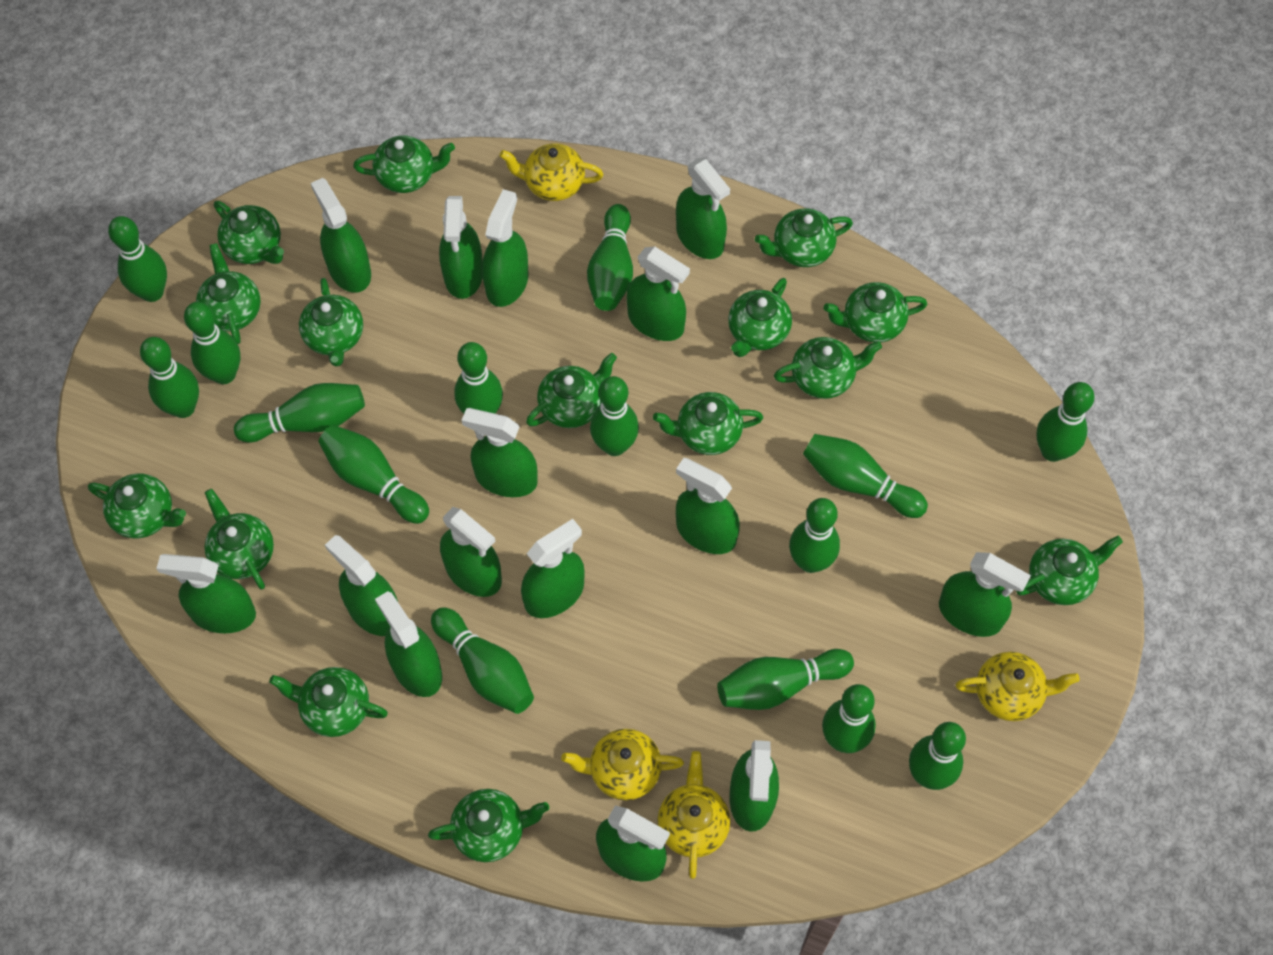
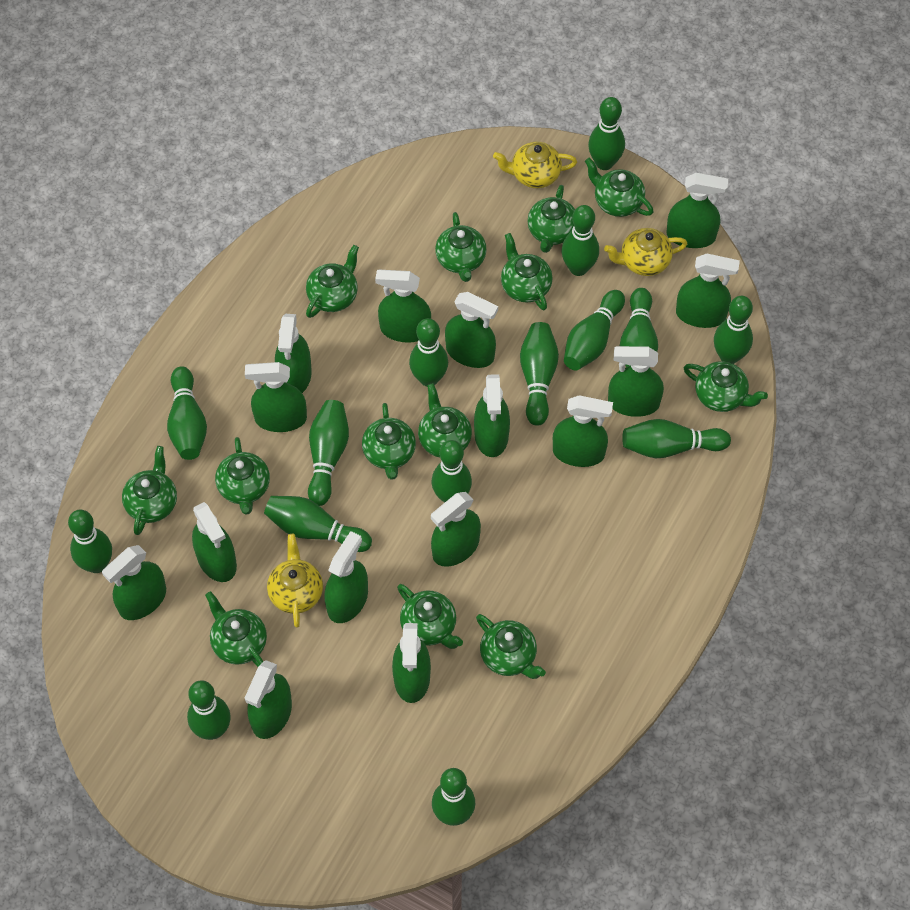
green teapot: 15 -> 13
yellow teapot: 4 -> 3

